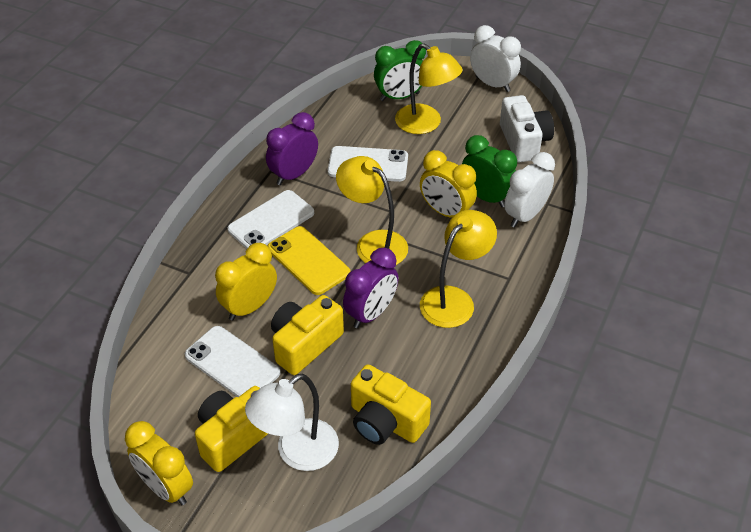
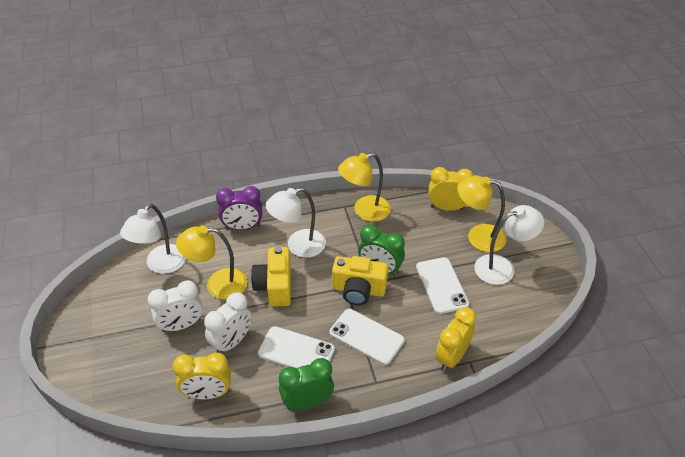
purple clock: 2 -> 1
white camera: 1 -> 0
white lamp: 1 -> 3
yellow camera: 3 -> 2
yellow phone: 1 -> 0

